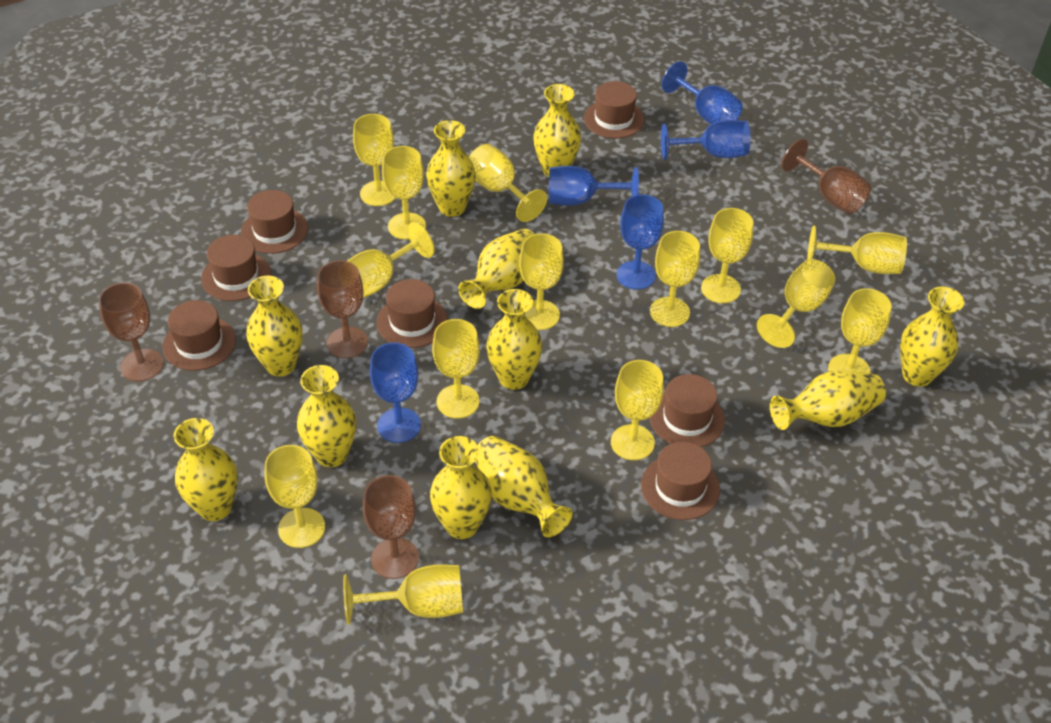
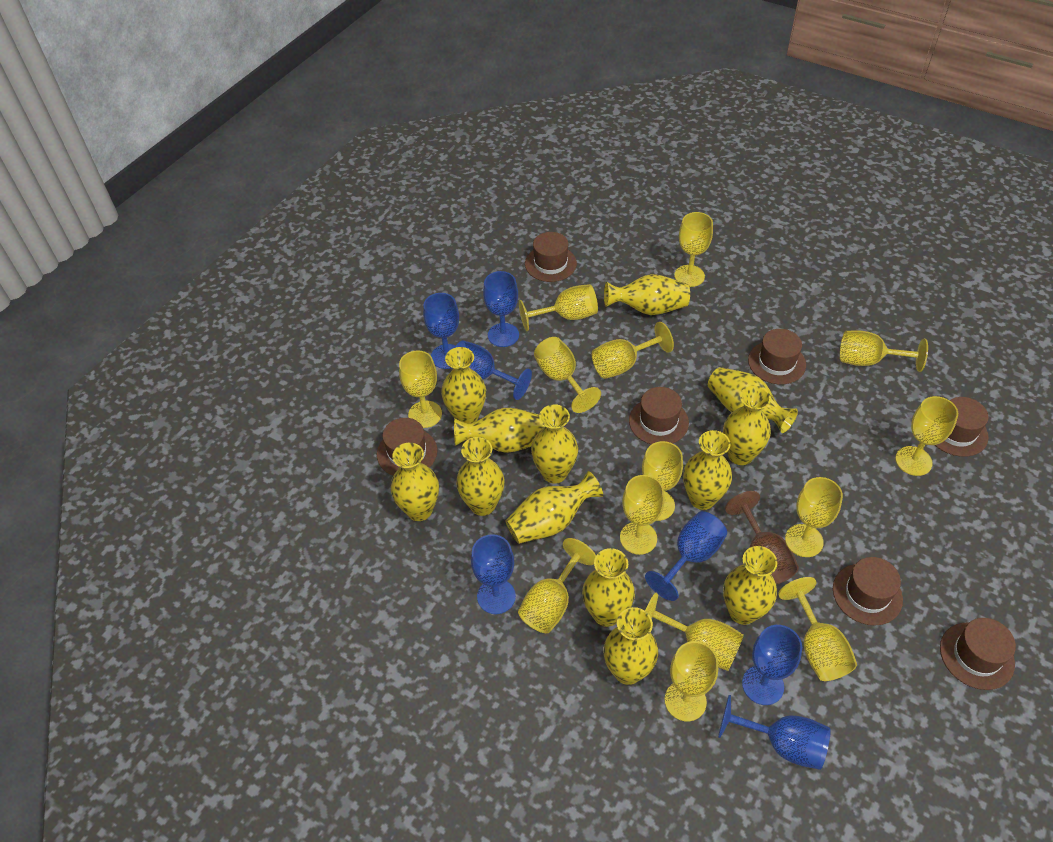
blue goblet: 5 -> 7
brown goblet: 4 -> 1
yellow vase: 11 -> 13

